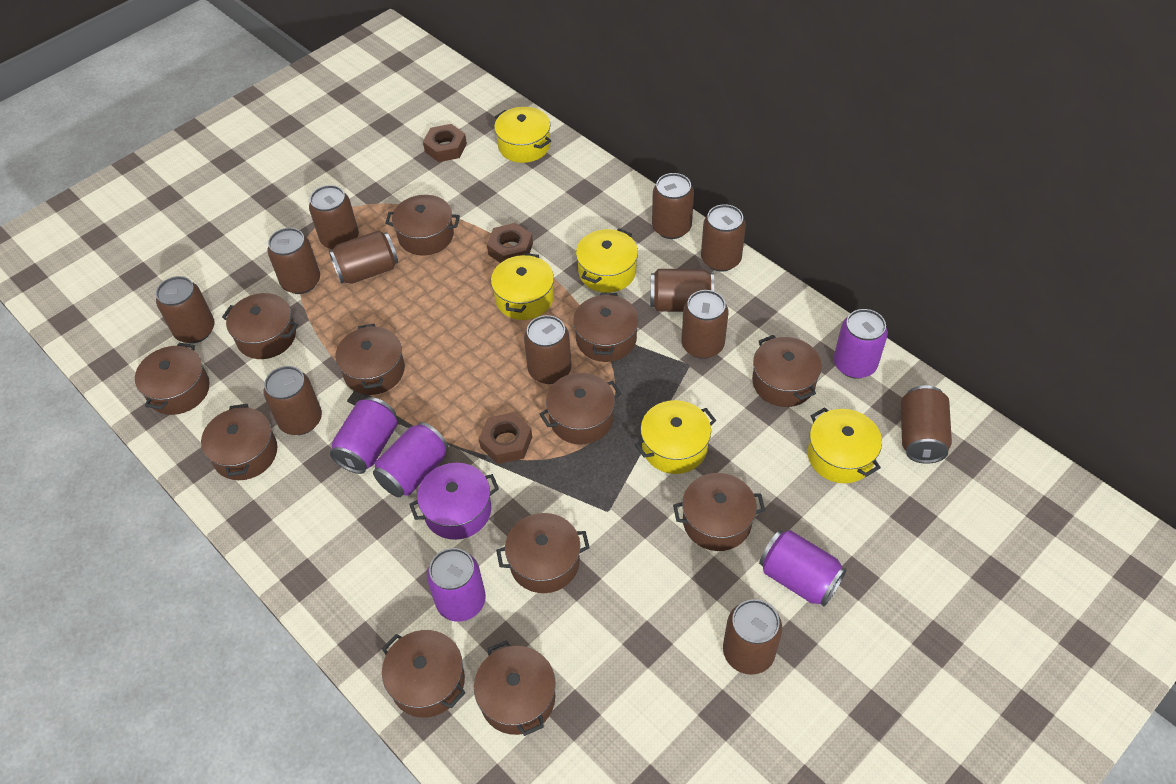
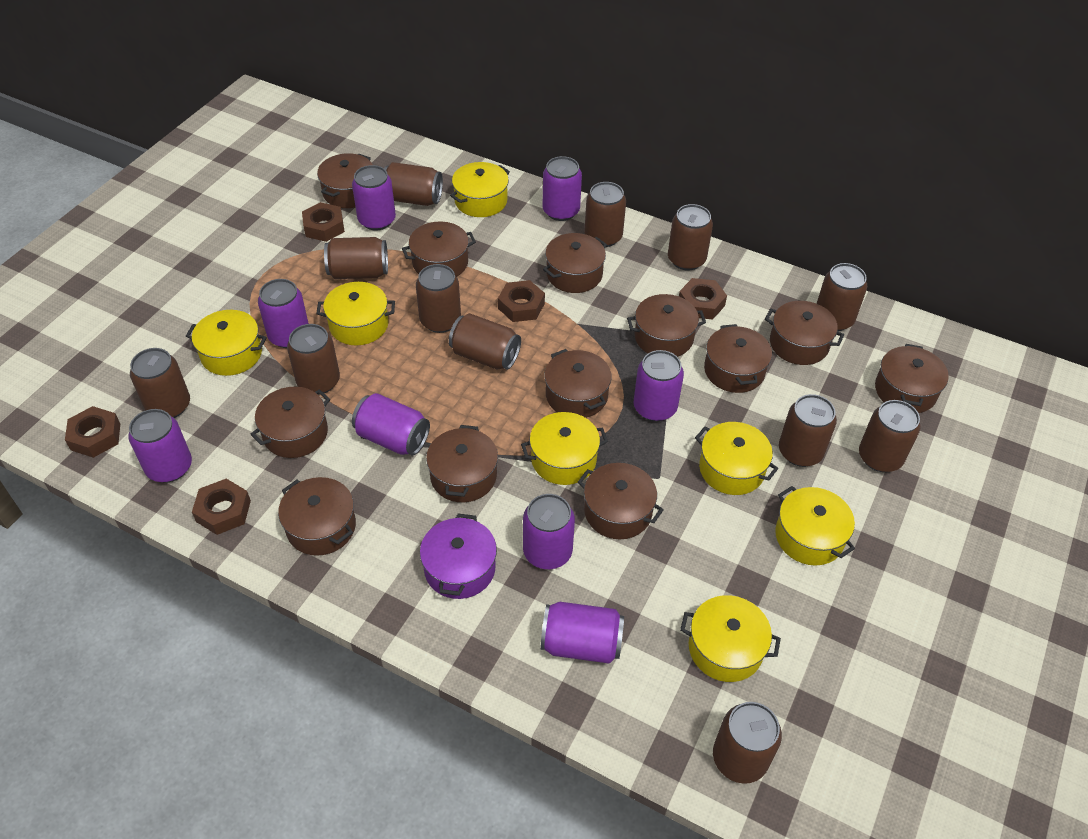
brown nut: 3 -> 5
purple can: 5 -> 8
yellow pot: 5 -> 7

